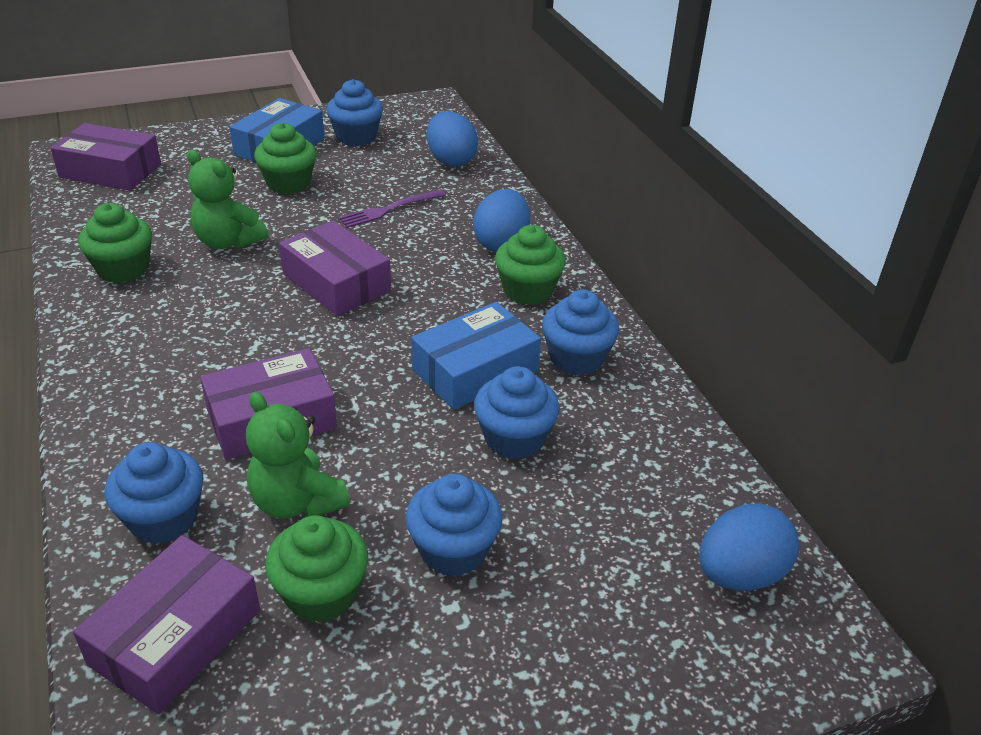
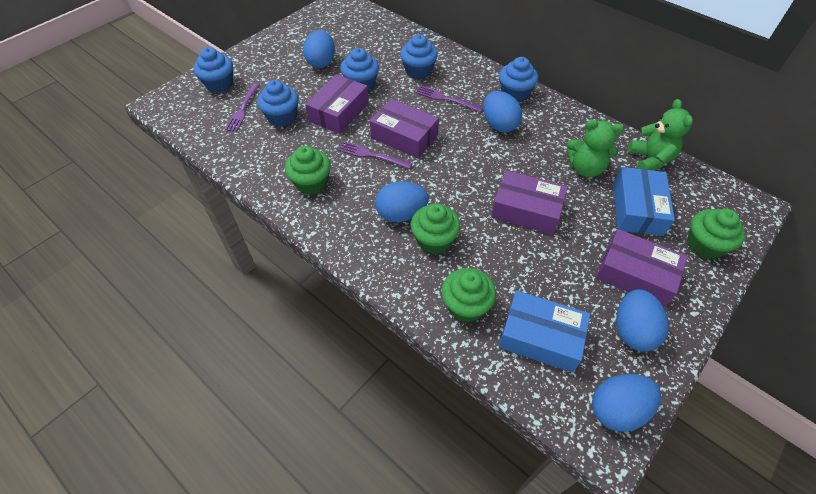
blue egg: 3 -> 5
purple fork: 1 -> 3

